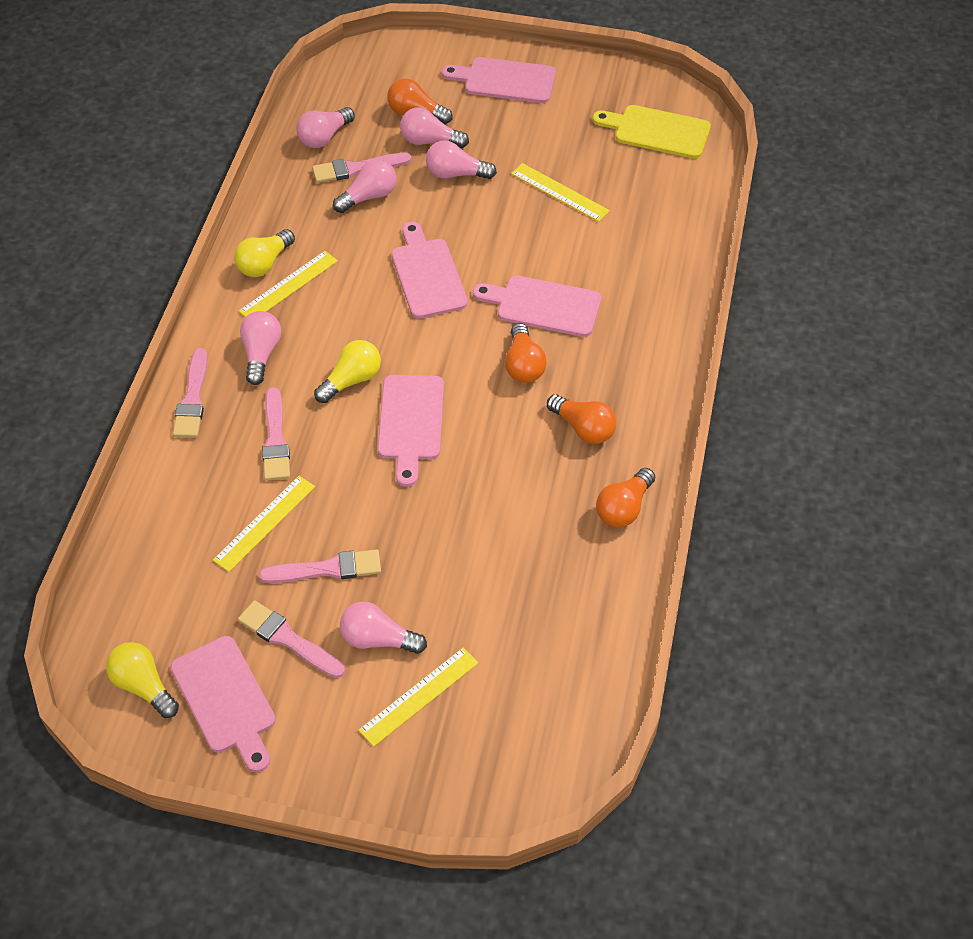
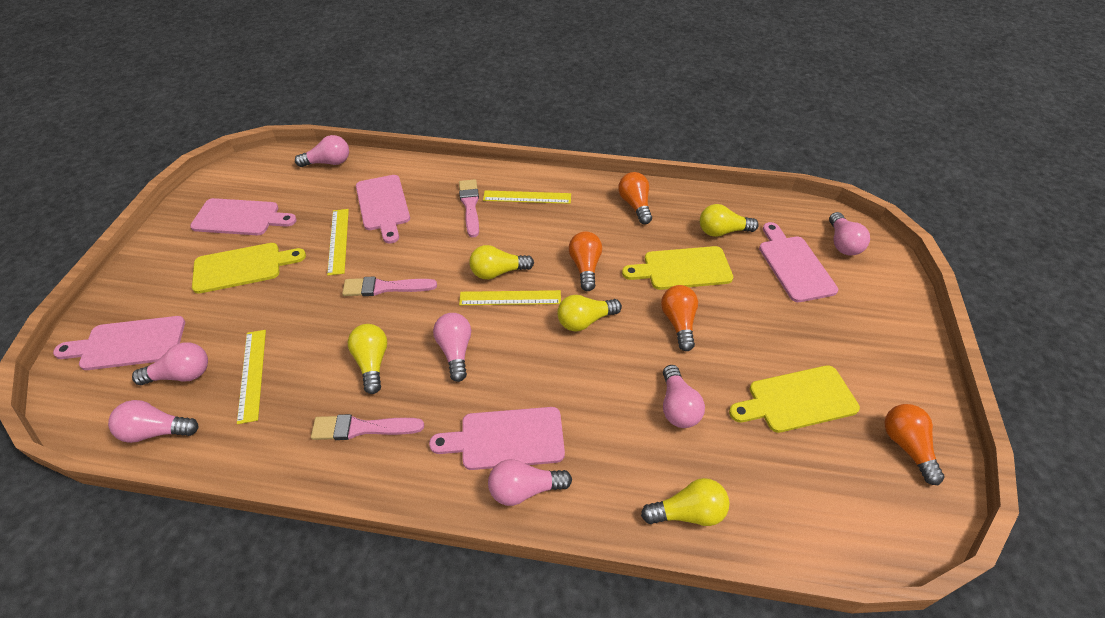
pink brush: 5 -> 3
pink light bulb: 6 -> 7
yellow cutting board: 1 -> 3
yellow light bulb: 3 -> 5

